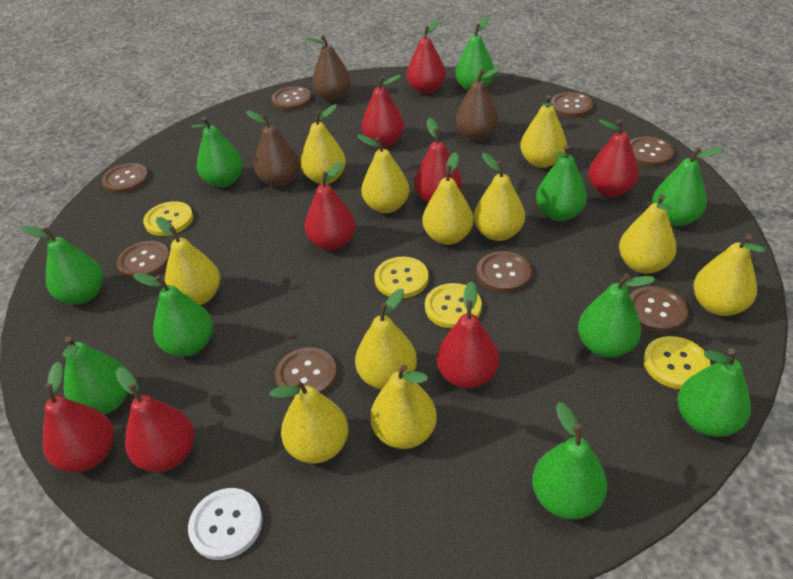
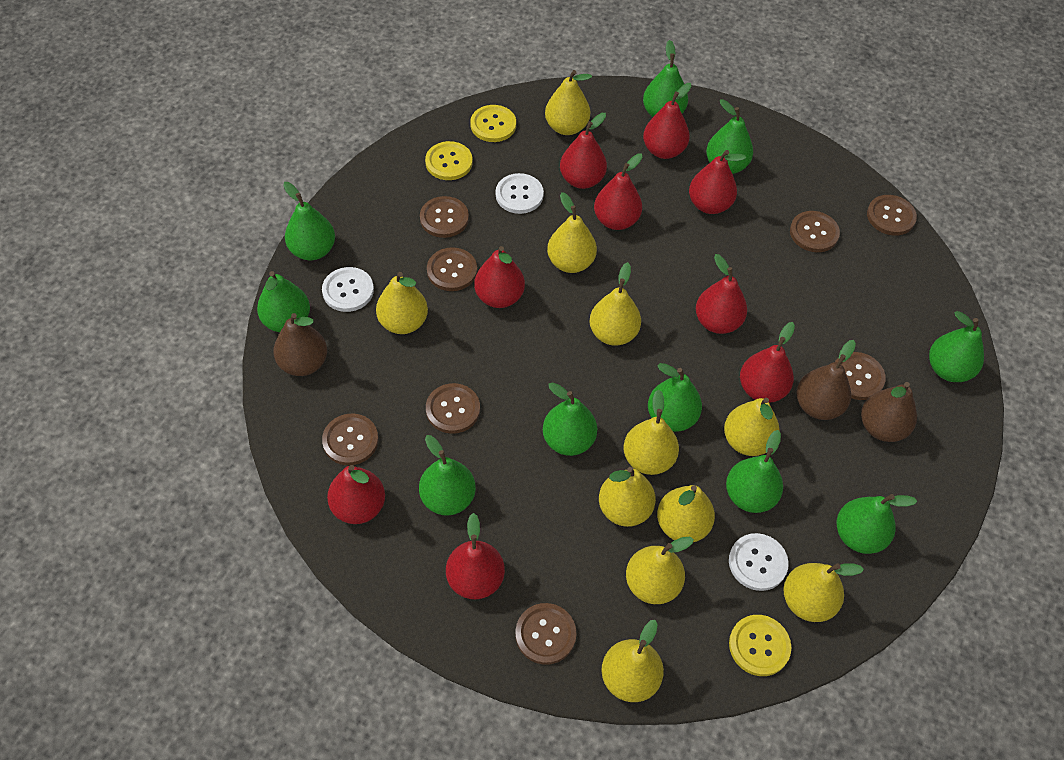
red pear: 8 -> 9
white button: 1 -> 3
yellow button: 4 -> 3

